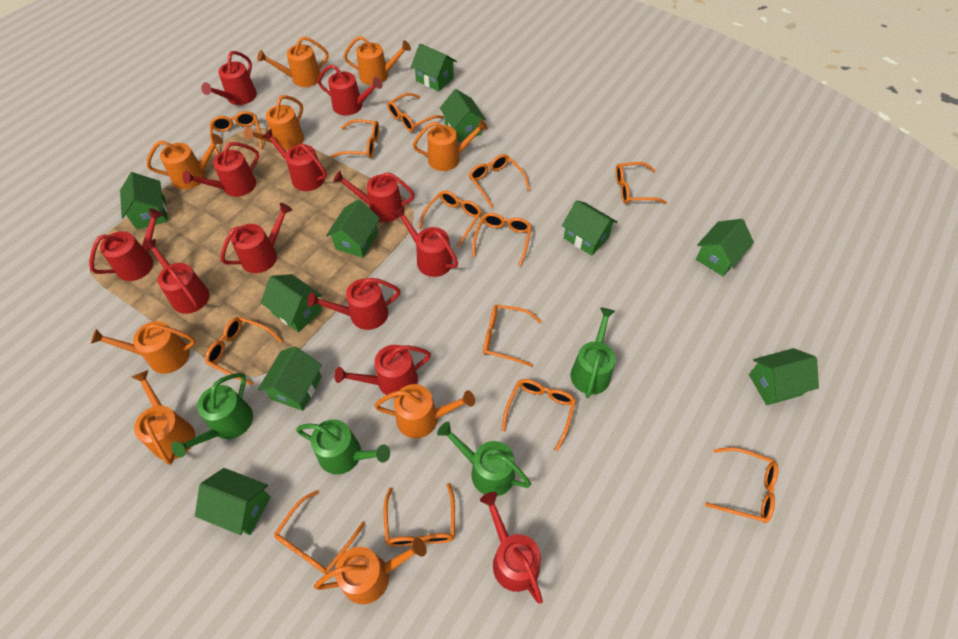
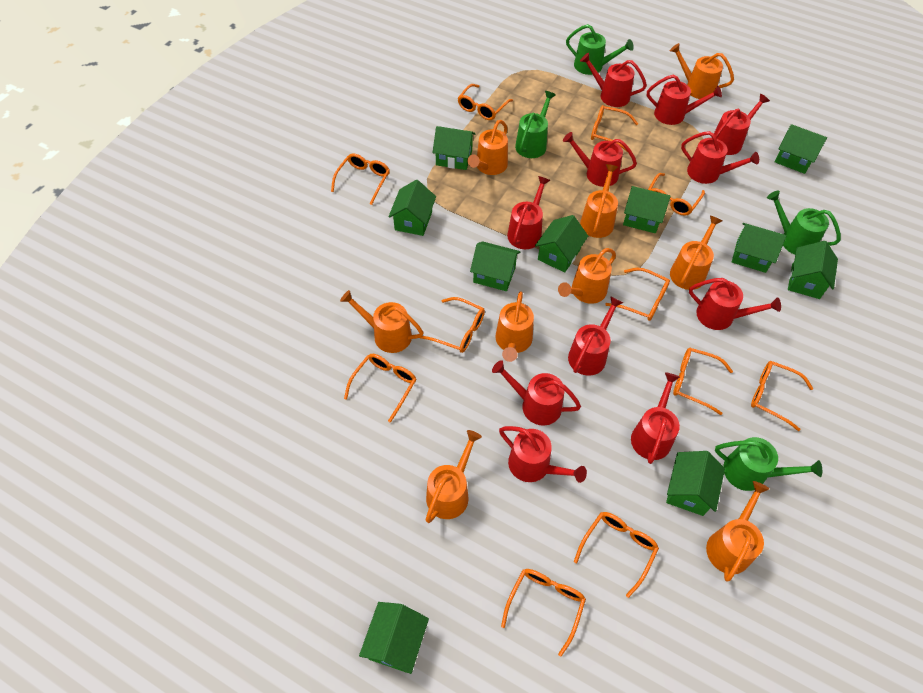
orange glasses: 13 -> 11
red watering can: 12 -> 11

